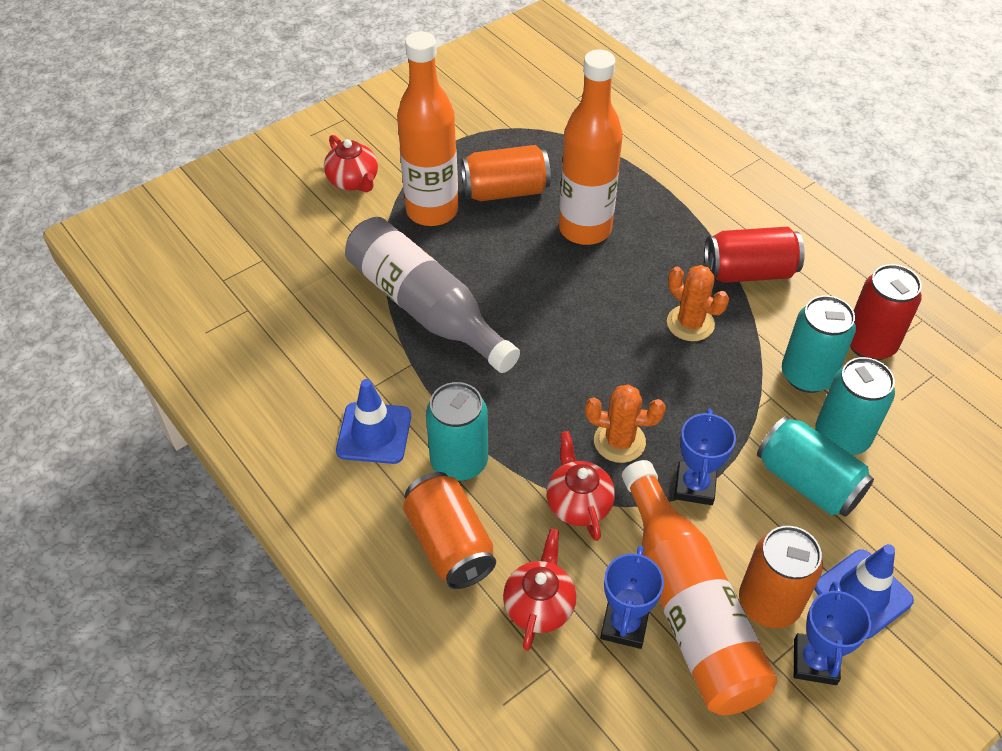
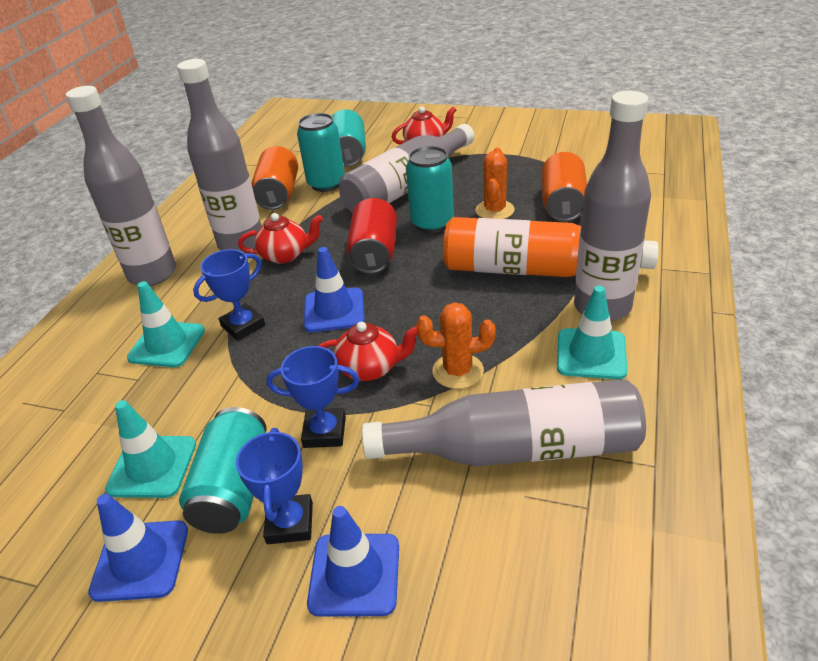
blue traffic cone: 2 -> 3
grey bottle: 1 -> 5
orange bottle: 3 -> 1
orange can: 3 -> 2
red can: 2 -> 1
turquoise traffic cone: 0 -> 3

